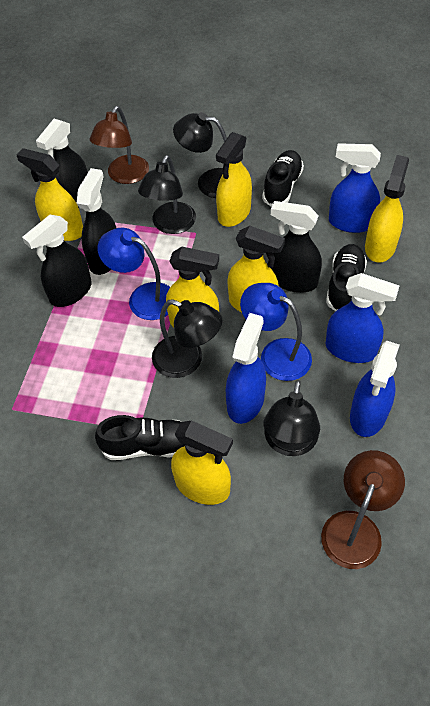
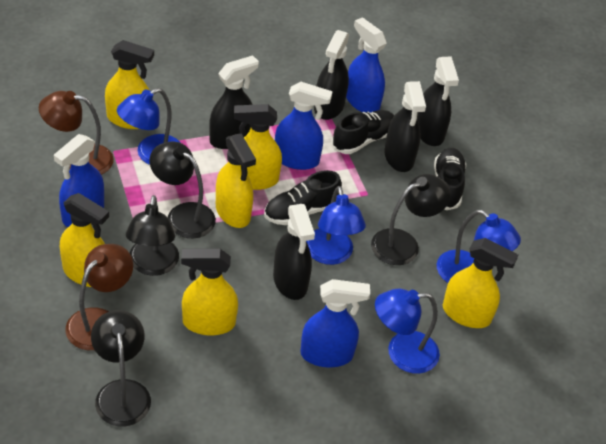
black spray bottle: 4 -> 5
blue lamp: 2 -> 4

